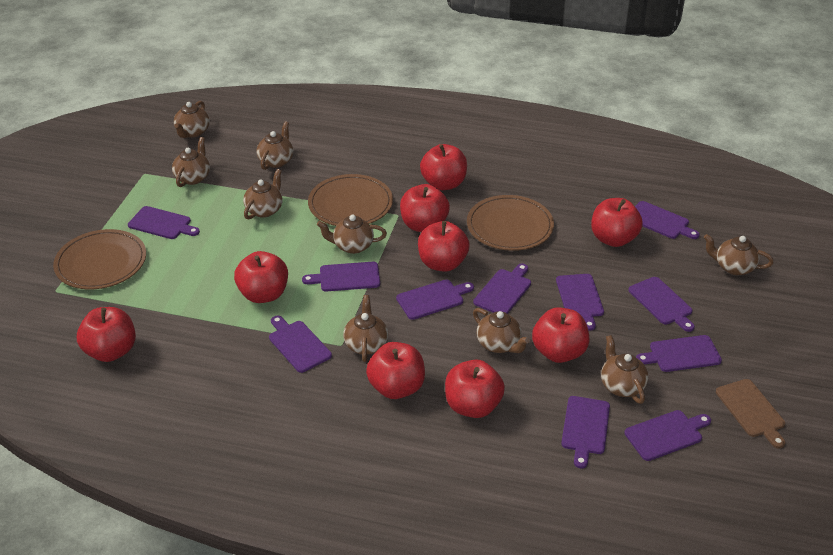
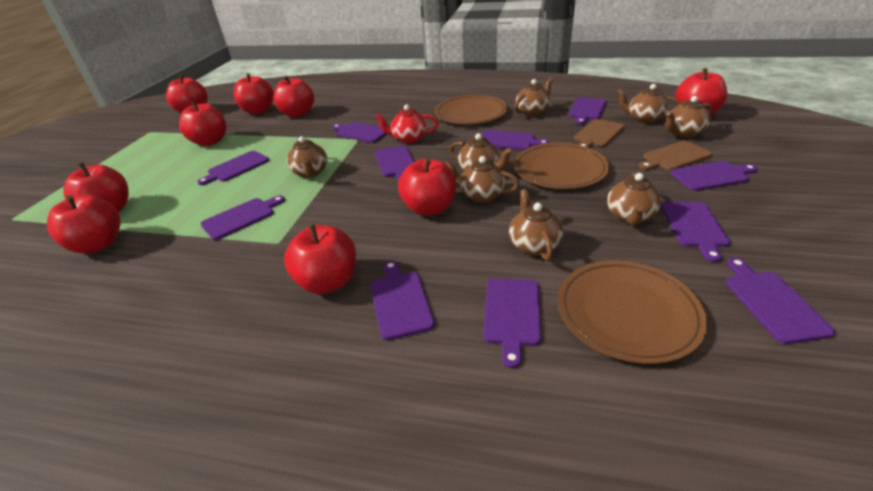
brown cutting board: 1 -> 2
brown teapot: 9 -> 8
red teapot: 0 -> 1

